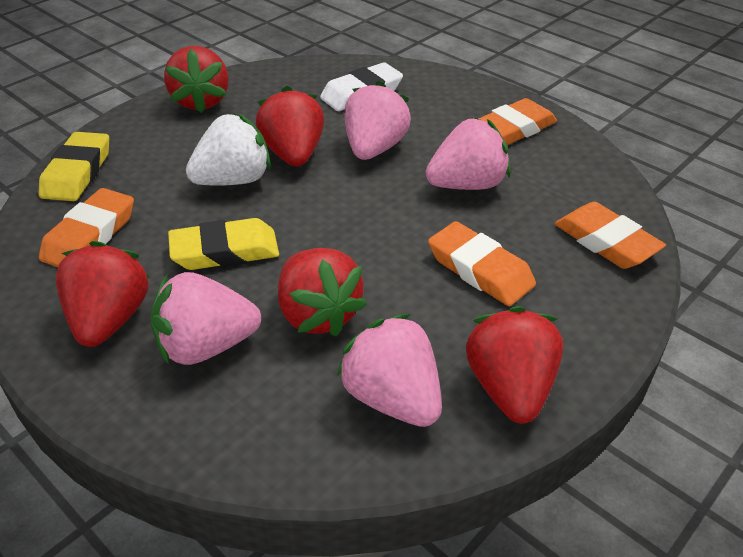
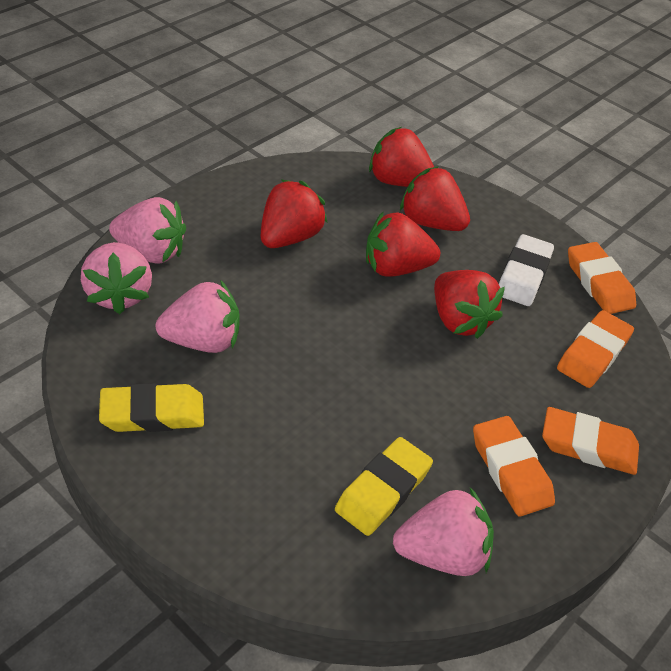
white strawberry: 1 -> 0

